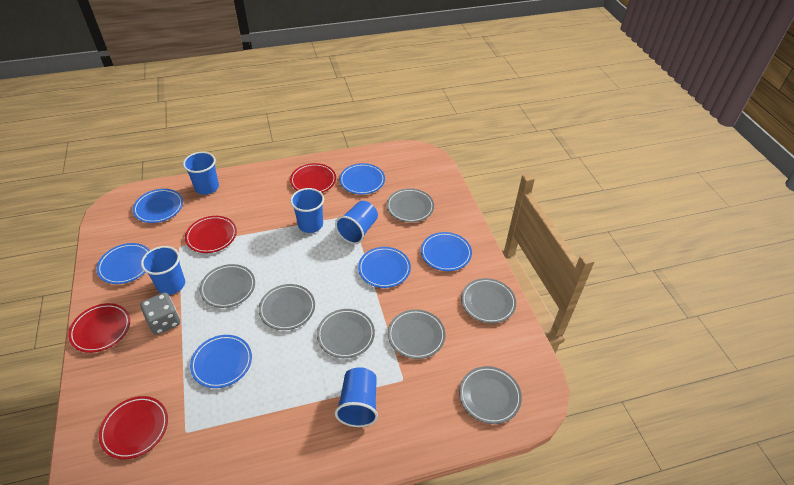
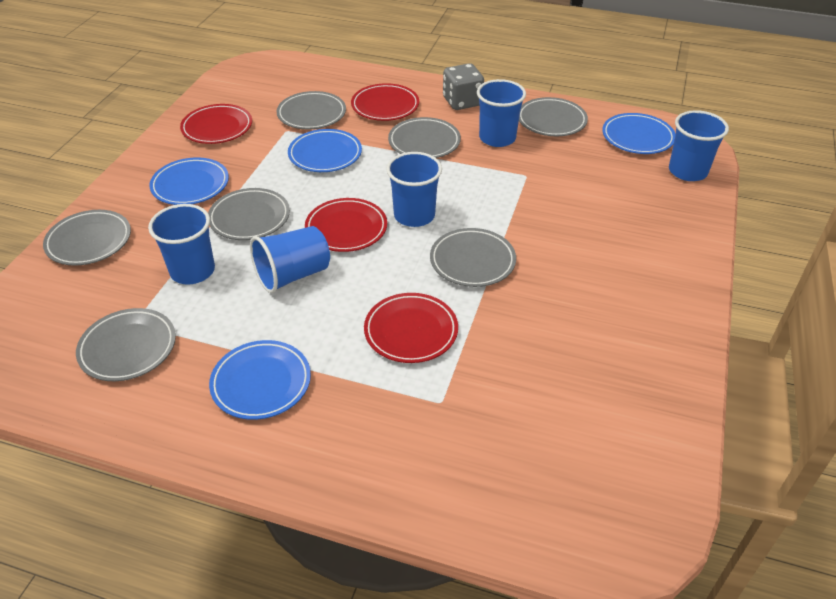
blue plate: 6 -> 4

